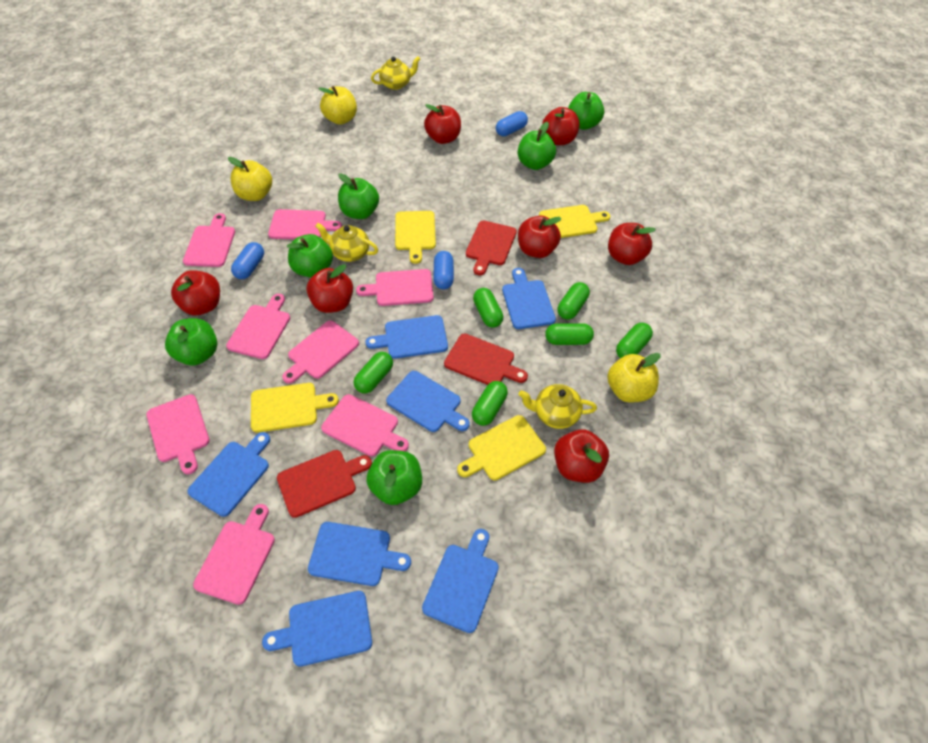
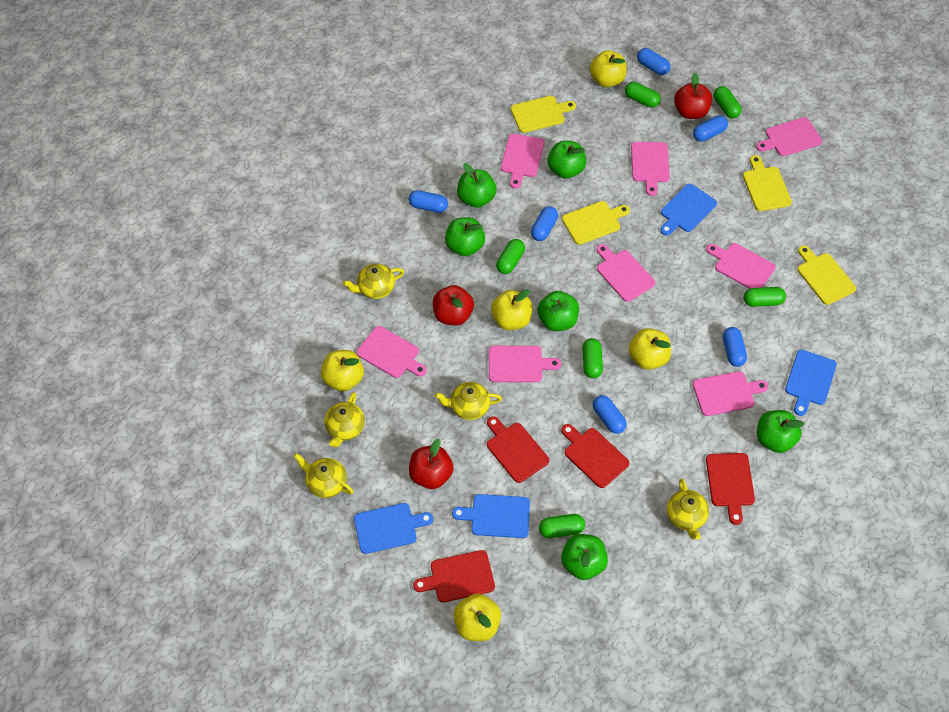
blue capsule: 3 -> 6
blue cutting board: 7 -> 4
red apple: 7 -> 3
red cutting board: 3 -> 4
yellow apple: 3 -> 5
yellow teapot: 3 -> 5

